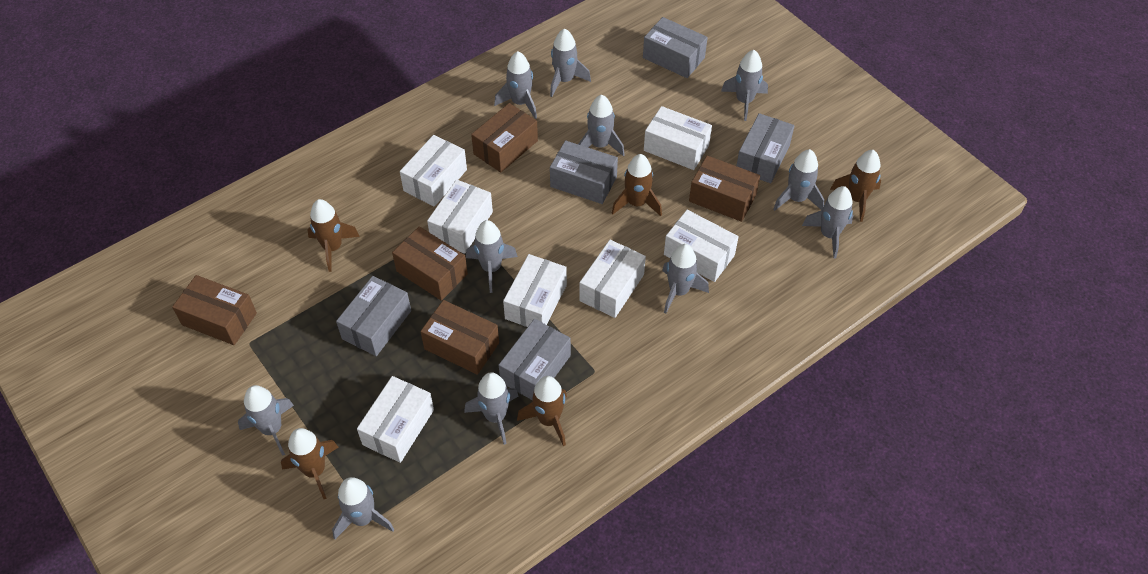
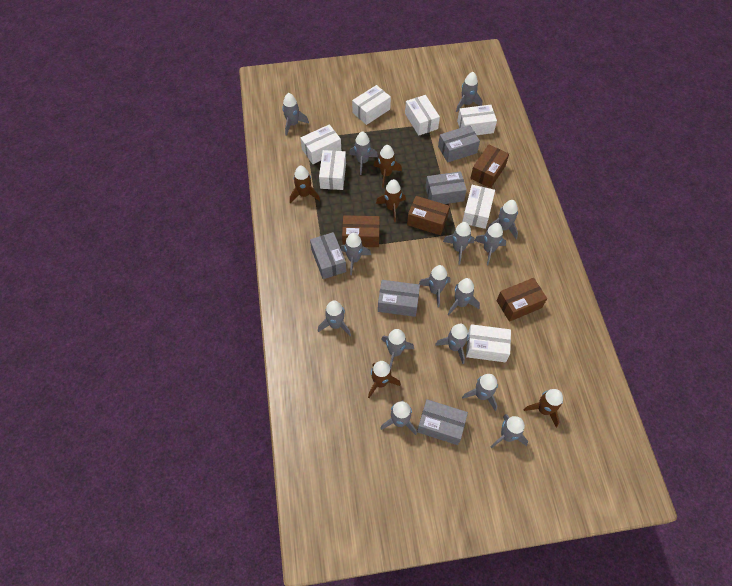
brown box: 5 -> 4
grey rocket: 11 -> 15

